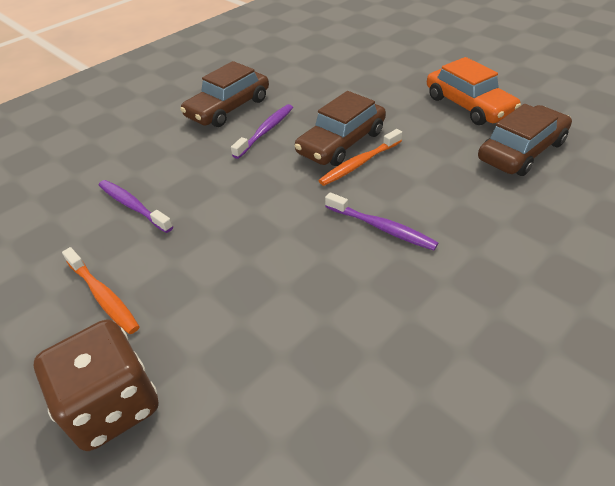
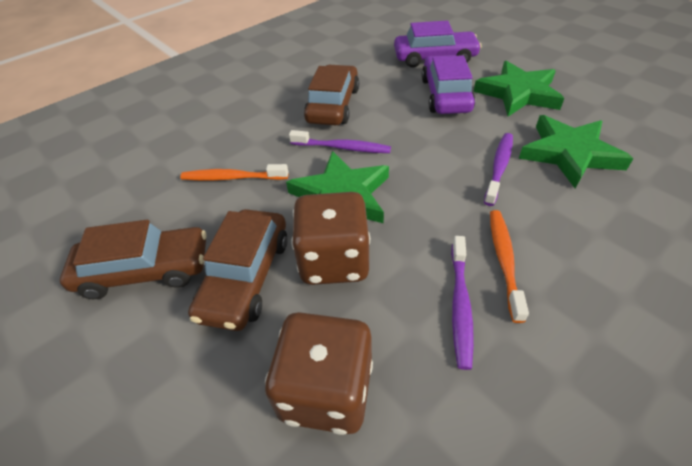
brown dice: 1 -> 2
green star: 0 -> 3
orange car: 1 -> 0
purple car: 0 -> 2

